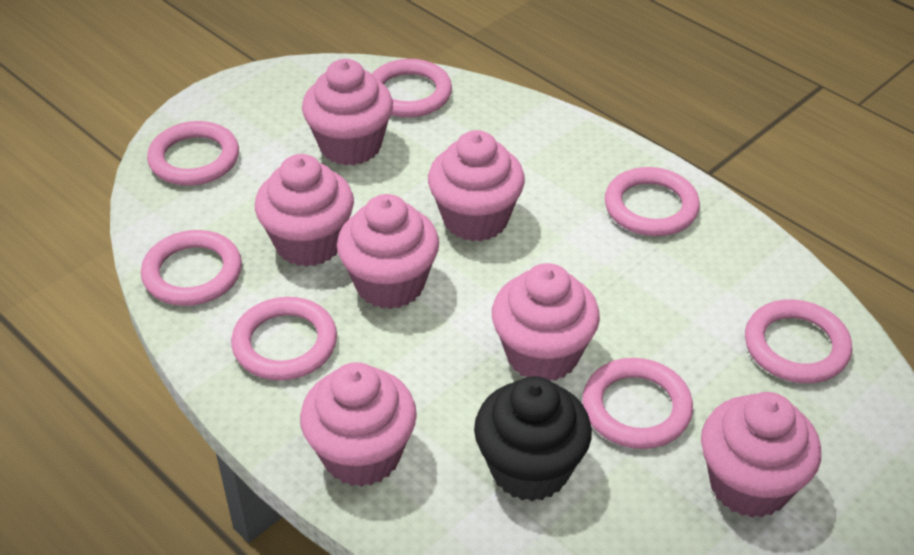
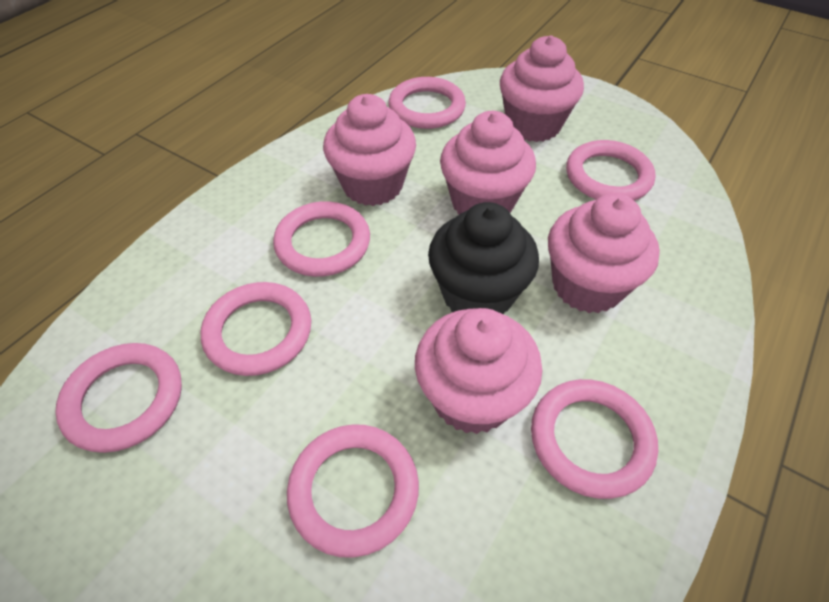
pink cupcake: 7 -> 5

